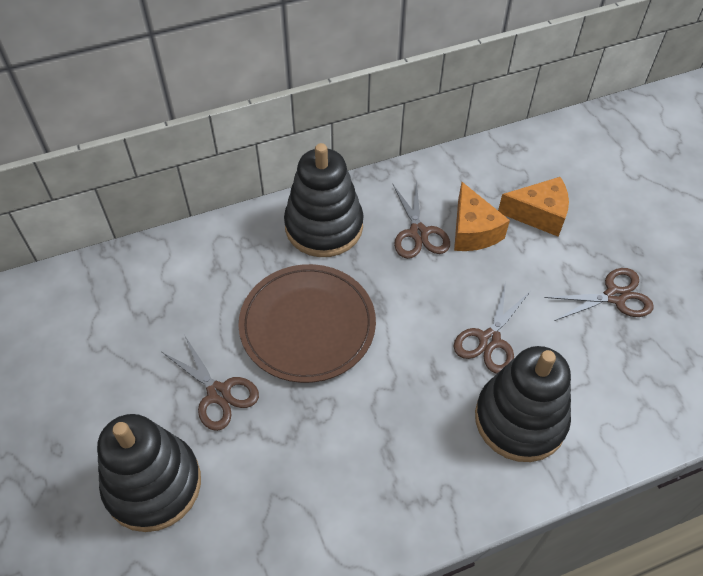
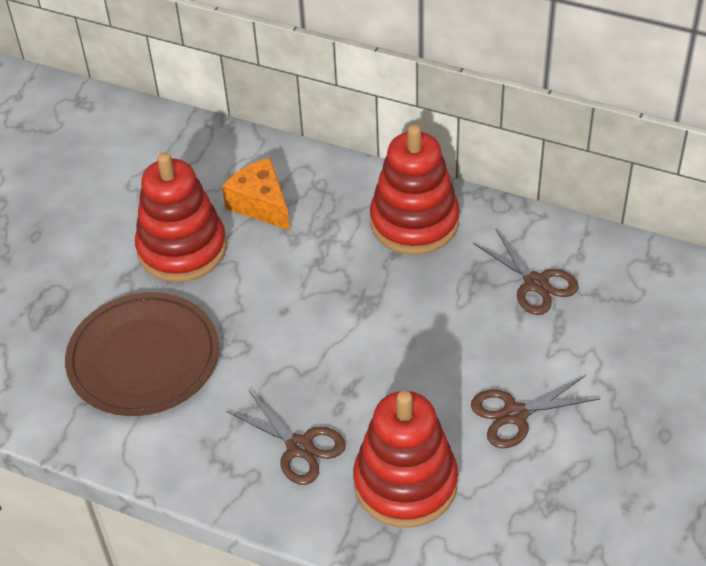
black stacking toy: 3 -> 0
brown scissors: 4 -> 3
orange cheese: 2 -> 1
red stacking toy: 0 -> 3

